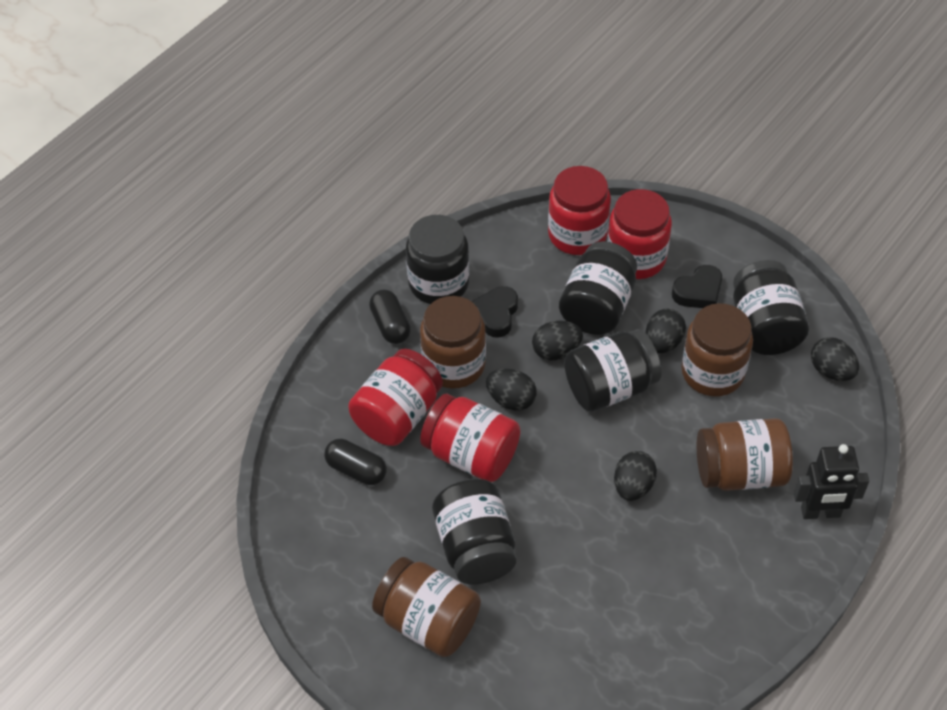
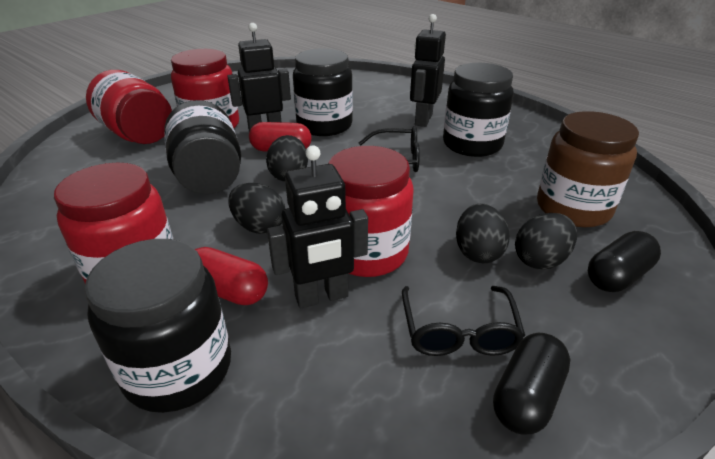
black egg: 5 -> 4
black glasses: 0 -> 2
black heart: 2 -> 0
black jar: 5 -> 4
black robot: 1 -> 3
brown jar: 4 -> 1
red capsule: 0 -> 2

